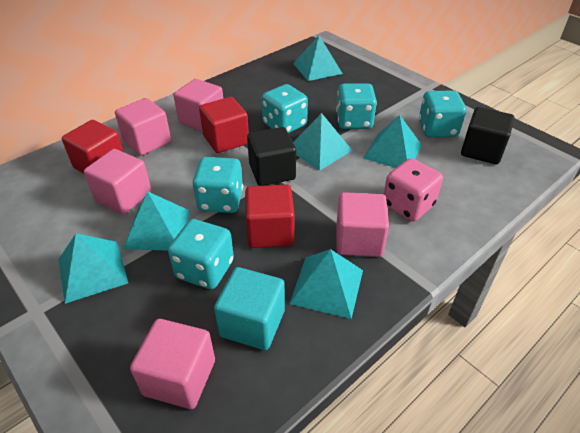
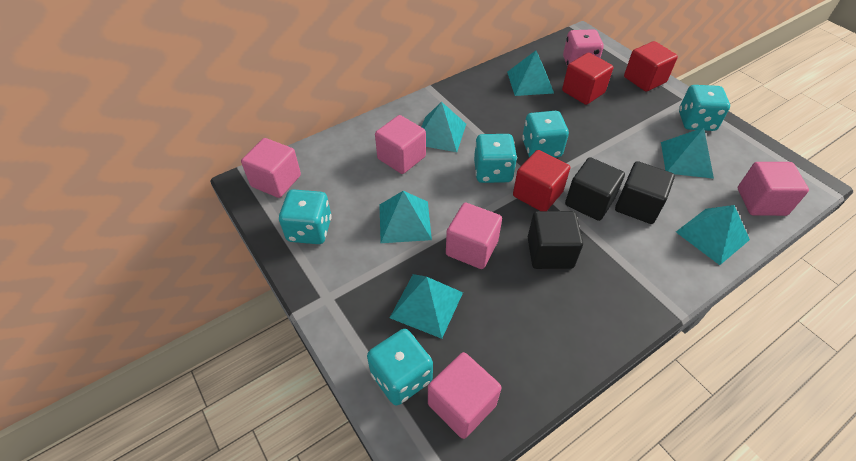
black cube: 2 -> 3
turquoise cube: 1 -> 0

